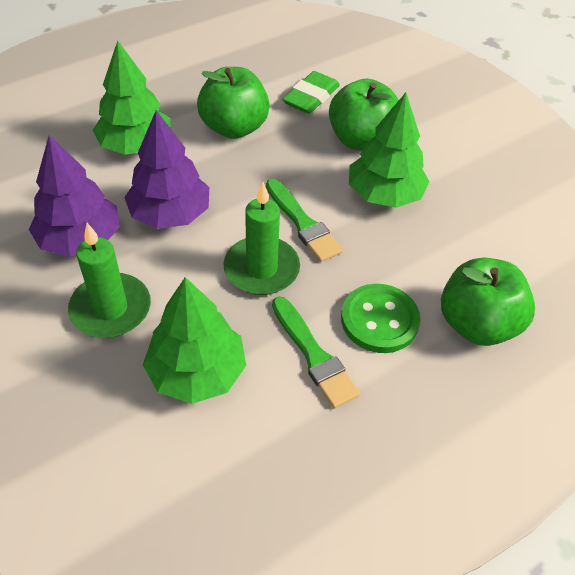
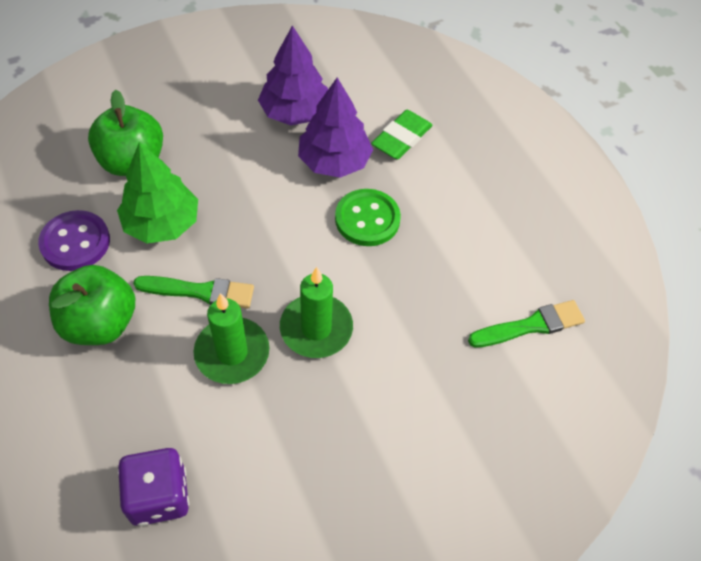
green apple: 3 -> 2
green tree: 3 -> 1
purple button: 0 -> 1
purple dice: 0 -> 1

